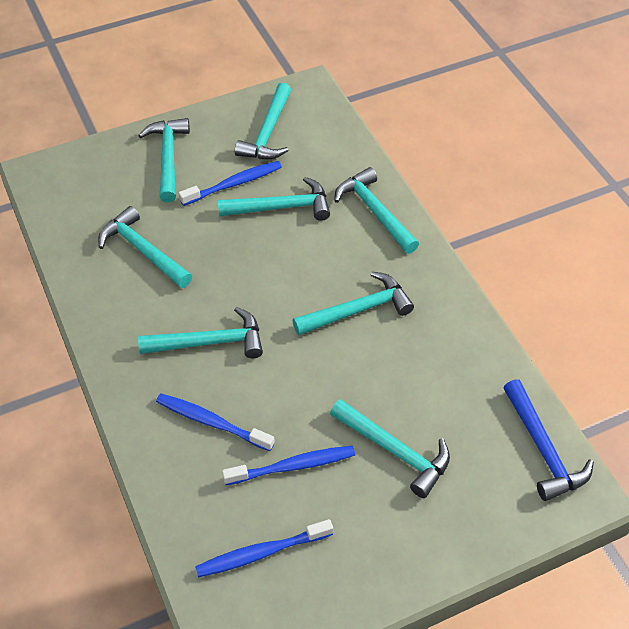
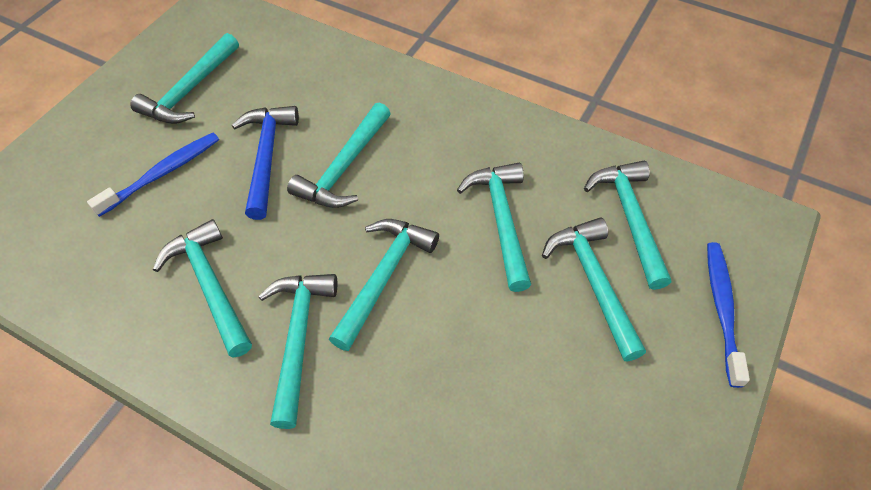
blue toothbrush: 4 -> 2

